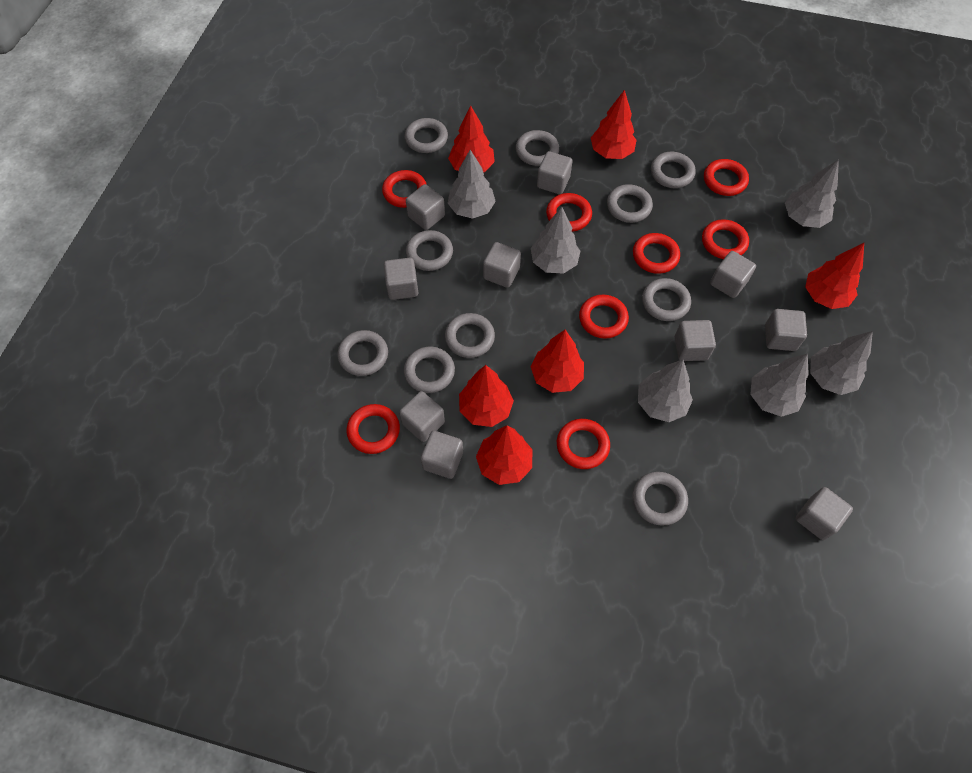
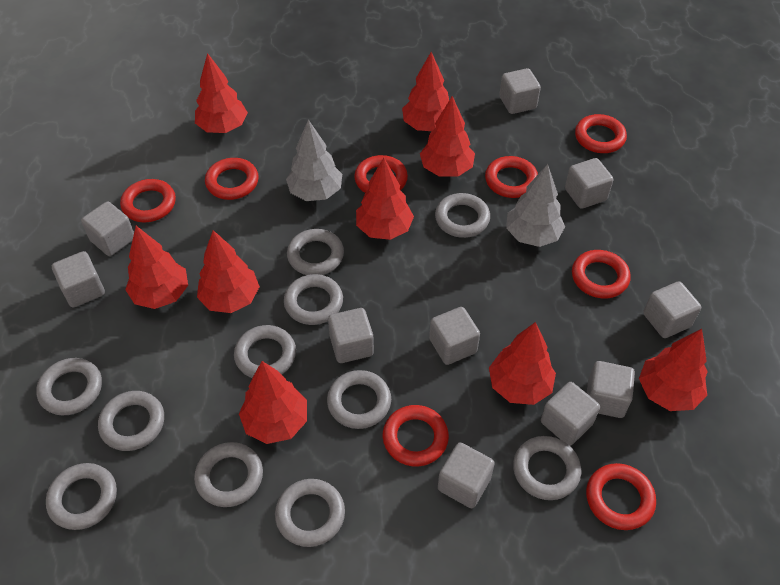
grey ring: 10 -> 11
grey tree: 6 -> 2
red tree: 6 -> 9

